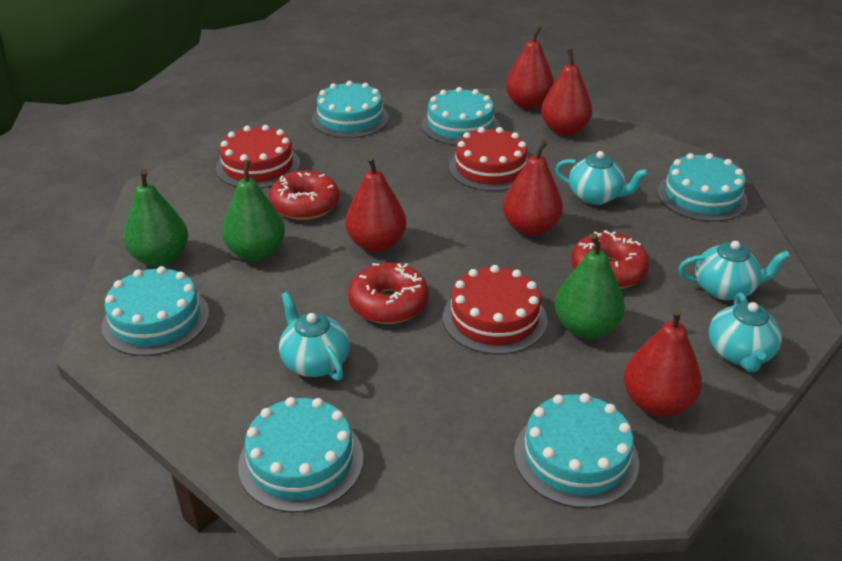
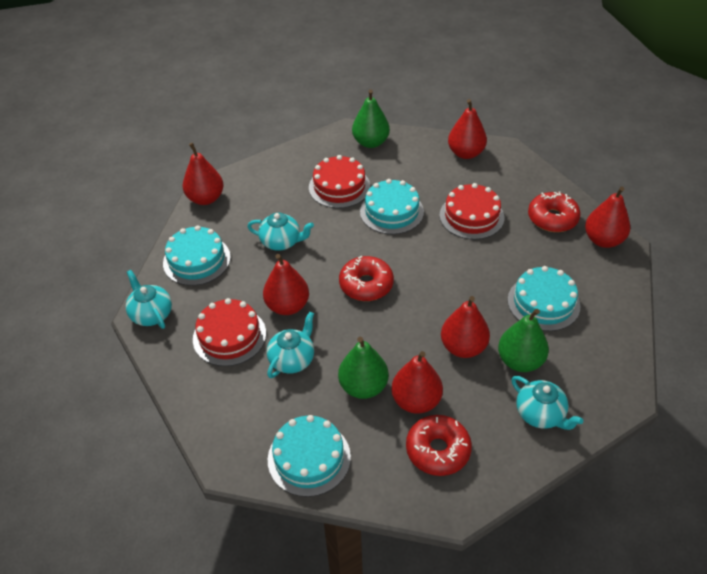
red pear: 5 -> 6
turquoise cake: 6 -> 4

